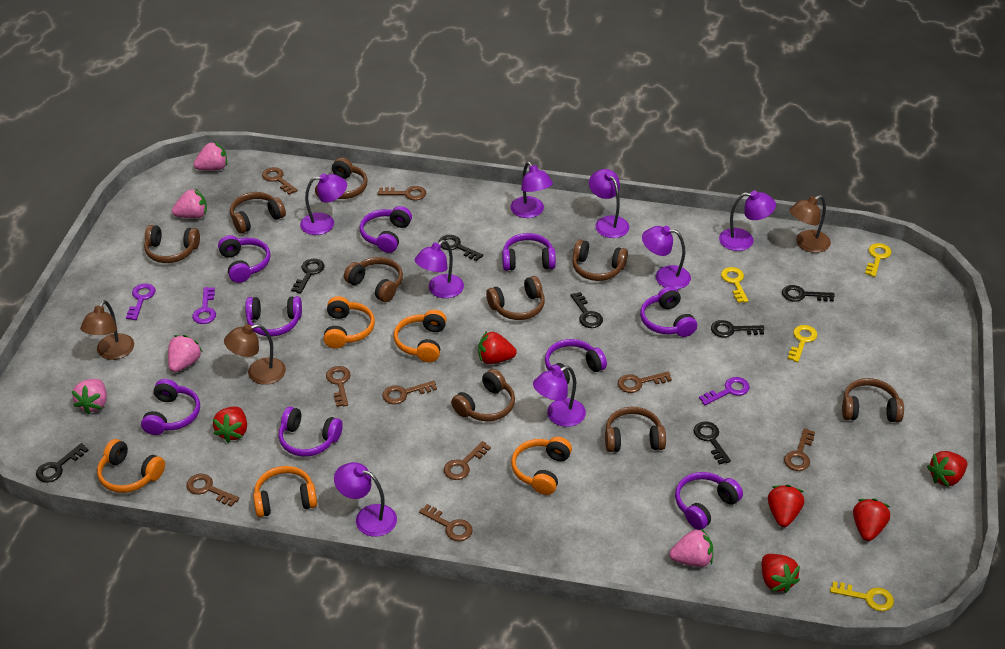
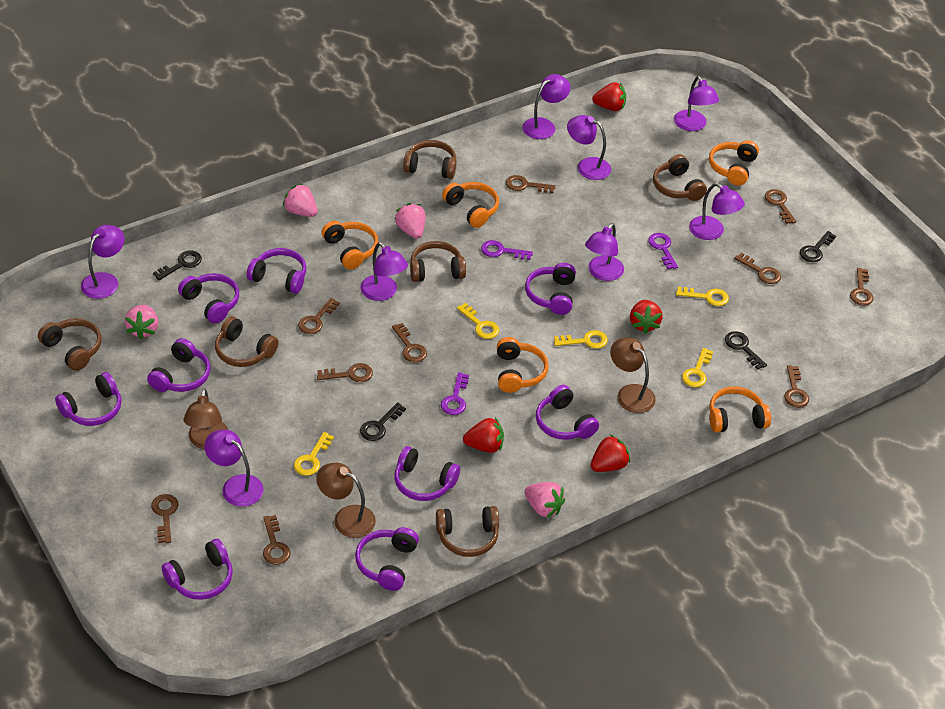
black key: 7 -> 4
brown headphones: 9 -> 6
brown key: 9 -> 10
pink strawberry: 5 -> 4
red strawberry: 6 -> 4
yellow key: 4 -> 5

